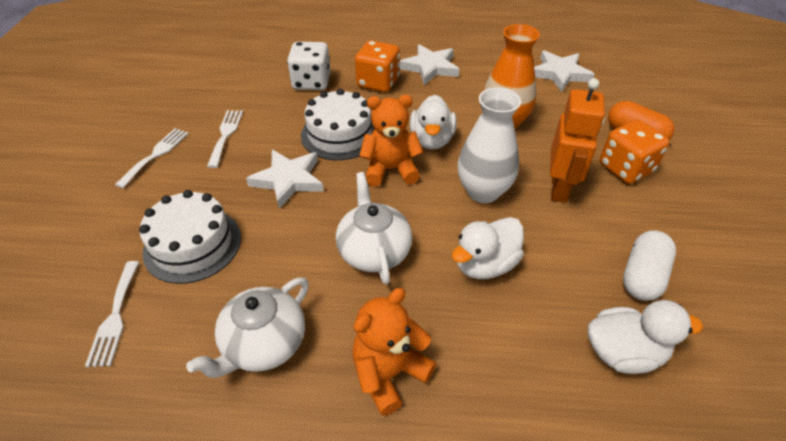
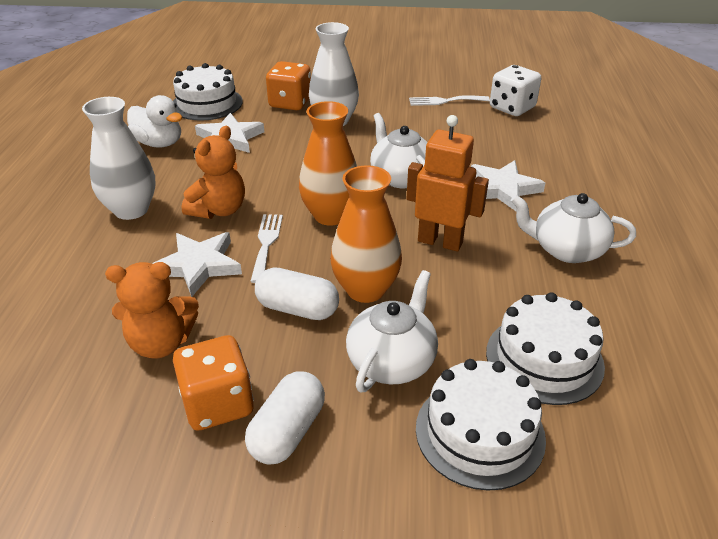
orange capsule: 1 -> 0
orange vase: 1 -> 2
white cake: 2 -> 3
white capsule: 1 -> 2
white duck: 3 -> 1
white fork: 3 -> 2
white teapot: 2 -> 3
white vase: 1 -> 2

